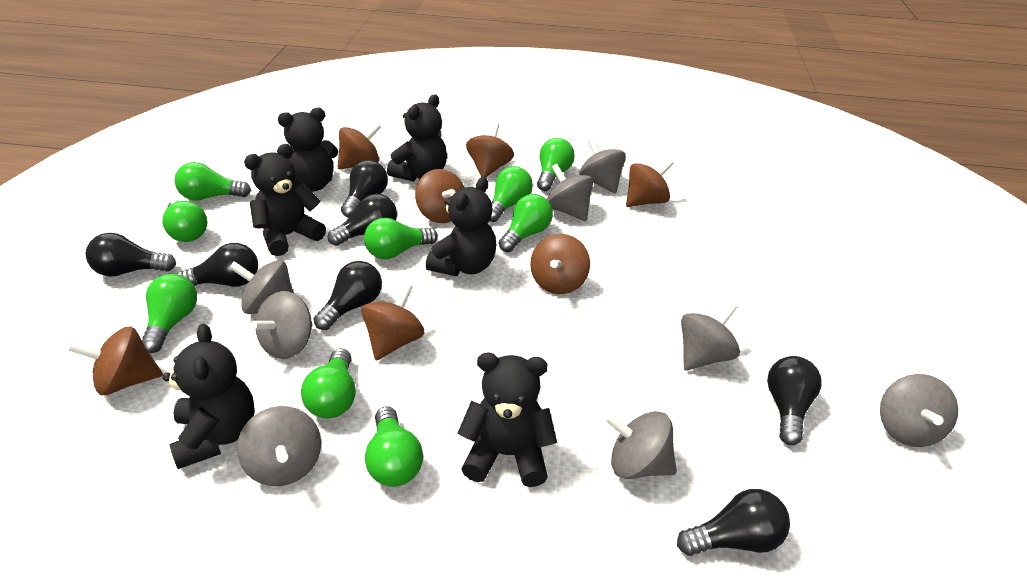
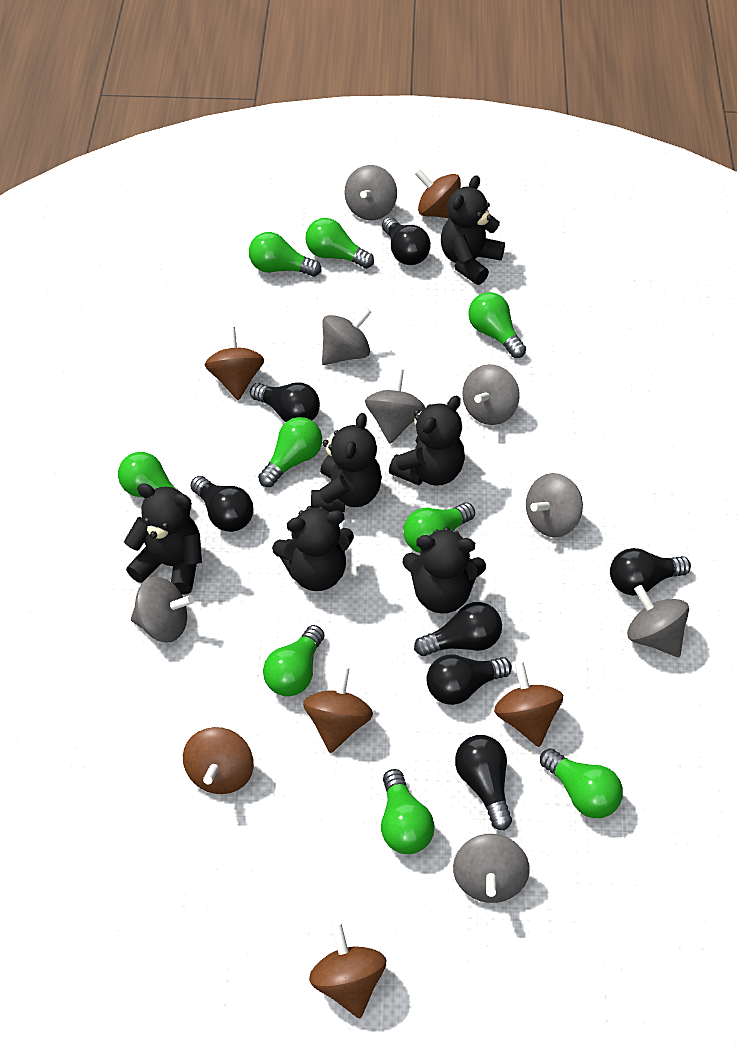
brown spinning top: 7 -> 6

